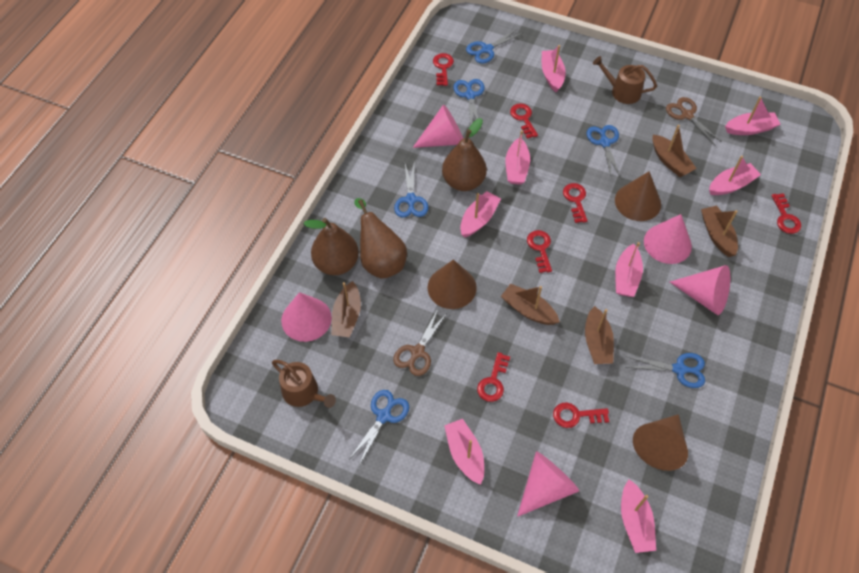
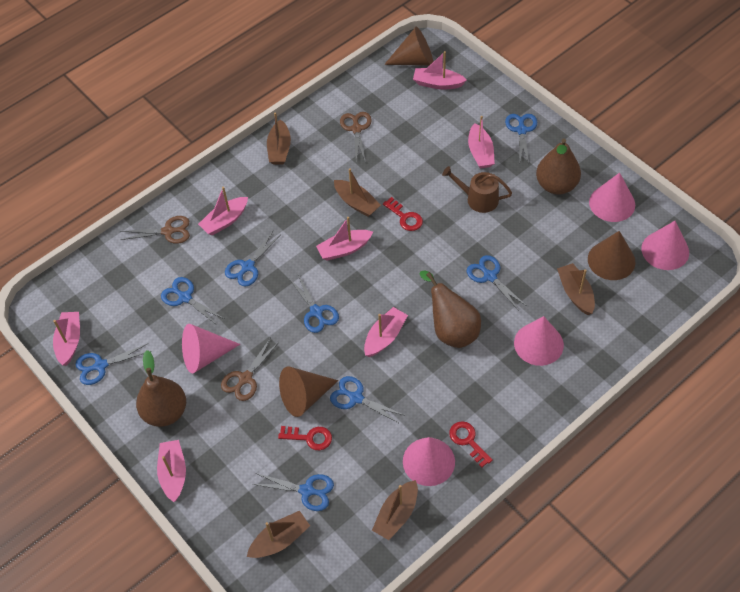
blue scissors: 6 -> 8
brown scissors: 2 -> 3
brown watering can: 2 -> 1
pink boat: 8 -> 7
red key: 7 -> 3

